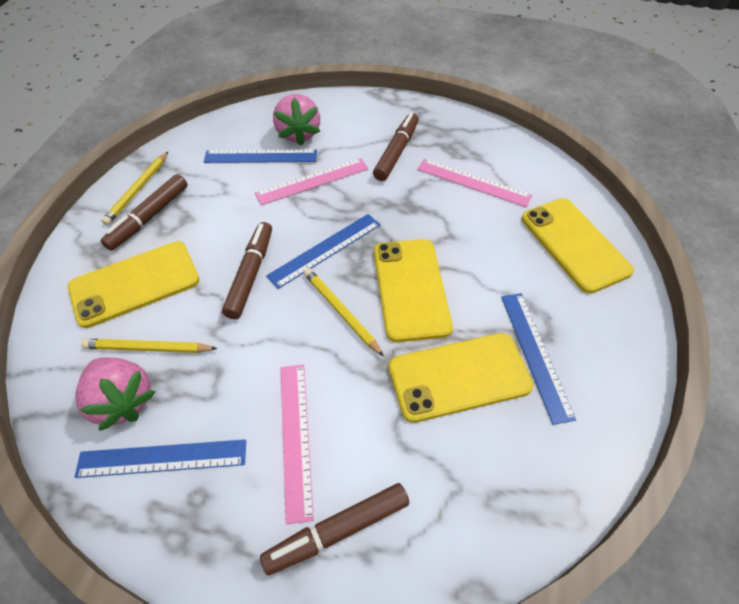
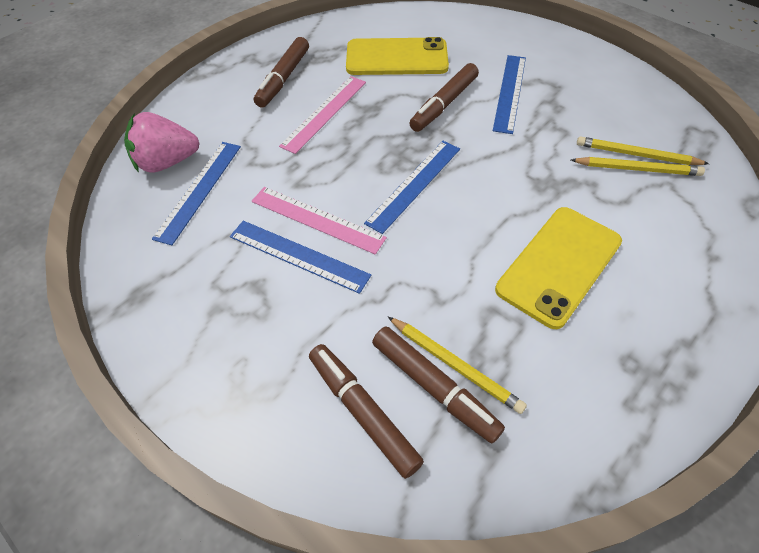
pink ruler: 3 -> 2
pink strawberry: 2 -> 1
yellow phone: 4 -> 2

